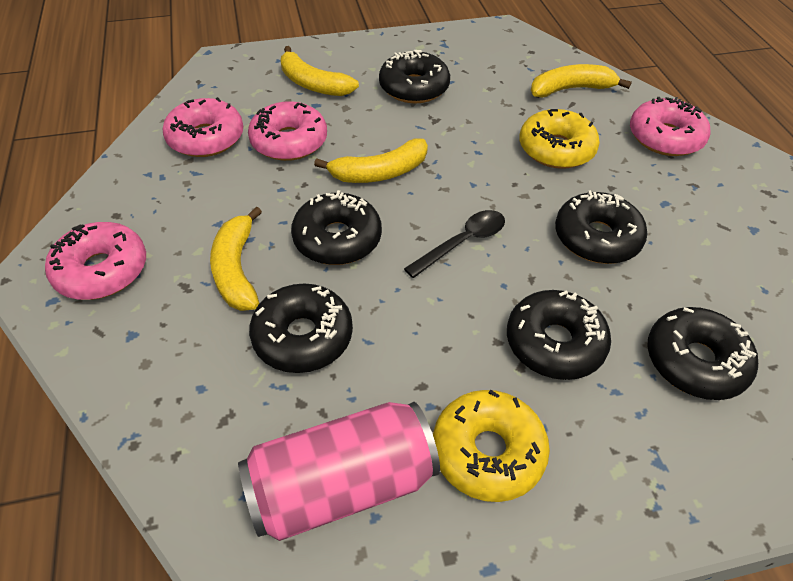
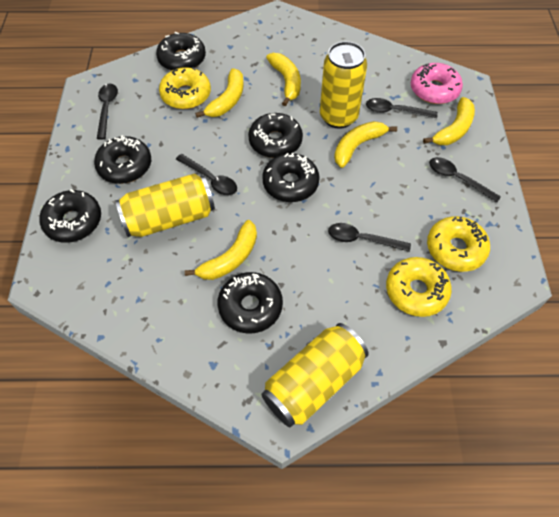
black spoon: 1 -> 5
pink can: 1 -> 0
pink donut: 4 -> 1
yellow banana: 4 -> 5
yellow can: 0 -> 3
yellow donut: 2 -> 3

